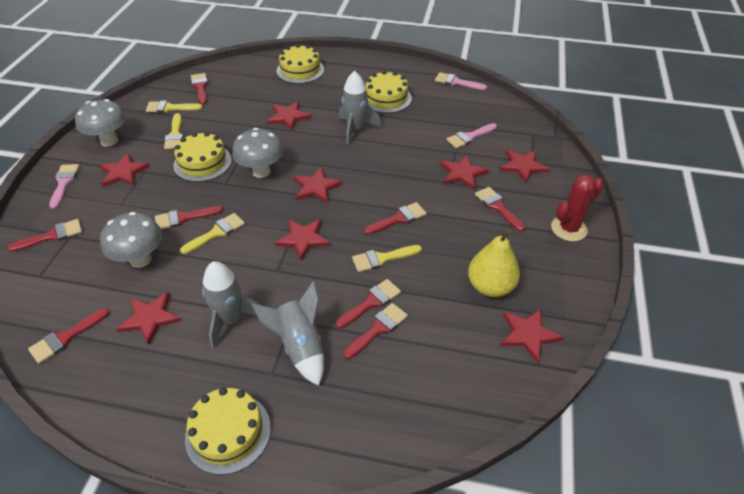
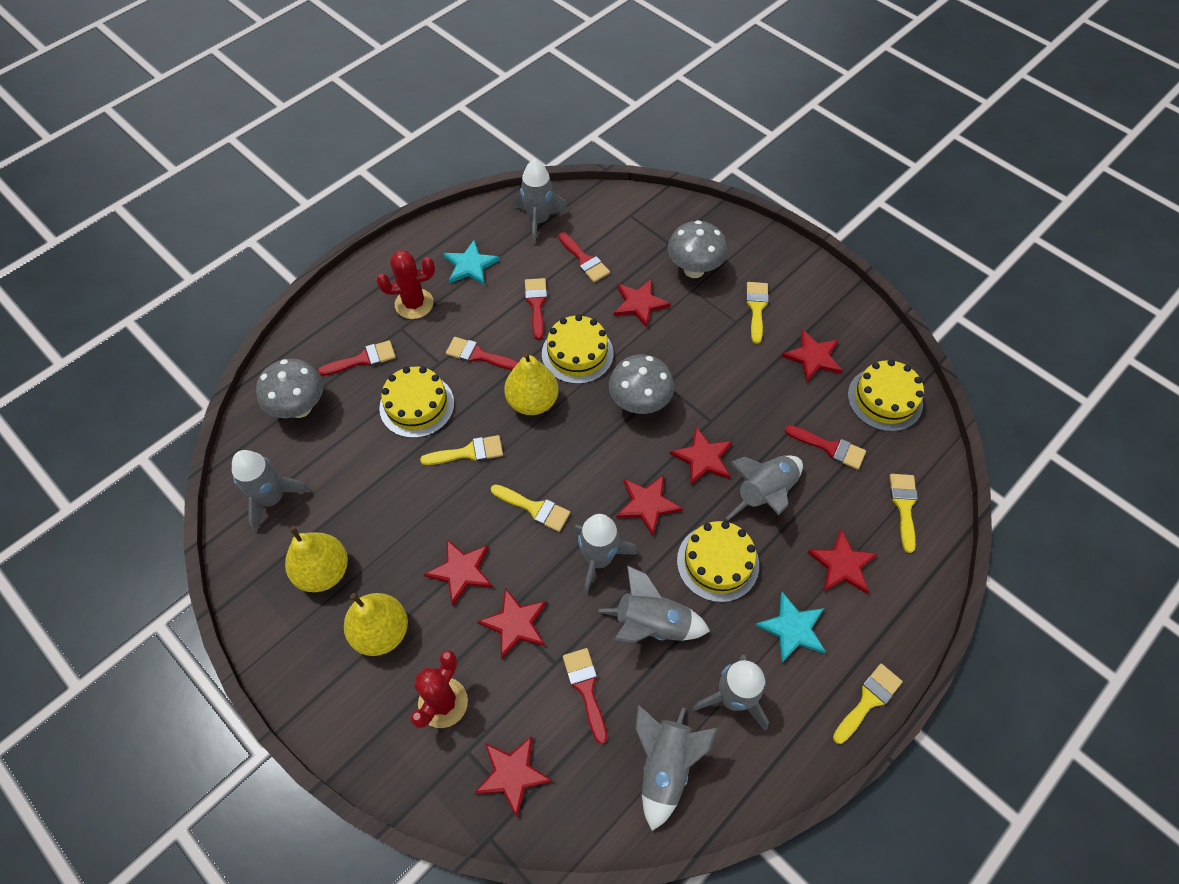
grey rocket: 3 -> 7
pink brush: 3 -> 0
red brush: 8 -> 6
red cactus: 1 -> 2
turquoise star: 0 -> 2
yellow brush: 4 -> 5
yellow pear: 1 -> 3

